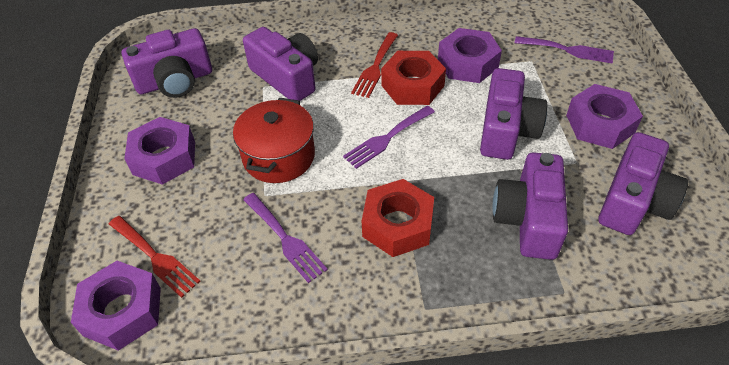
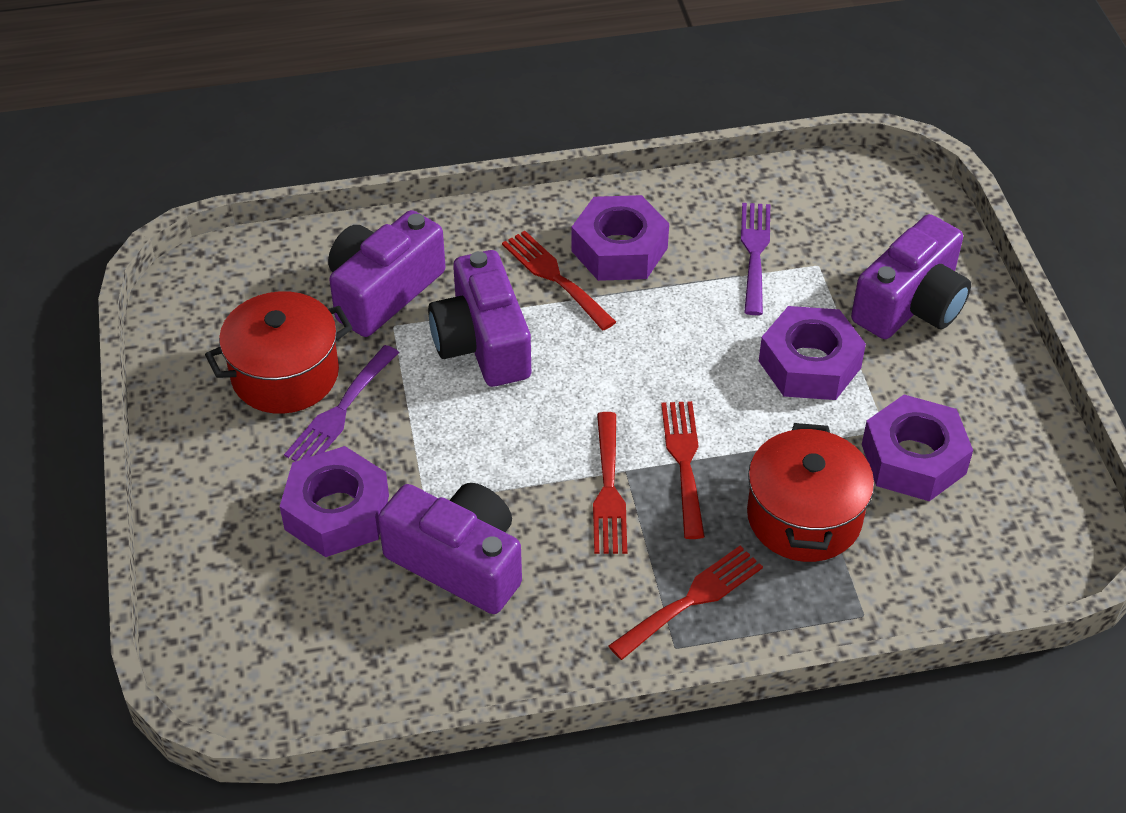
purple camera: 5 -> 4
purple fork: 3 -> 2
red fork: 2 -> 4
red nut: 2 -> 0
red pot: 1 -> 2

